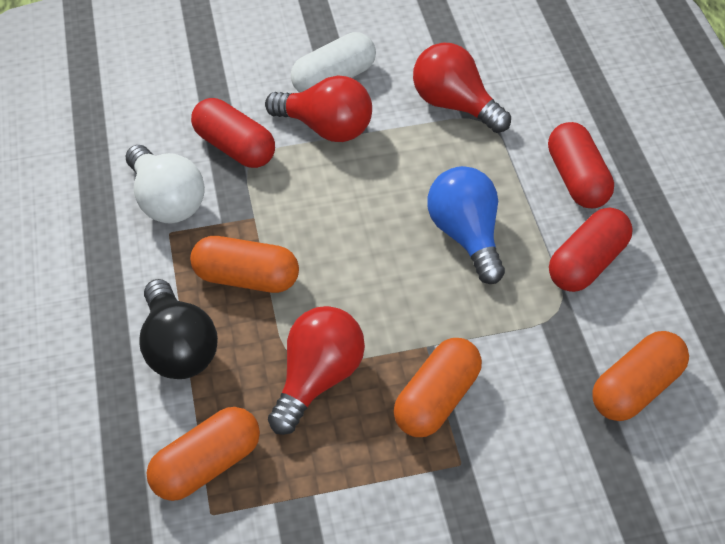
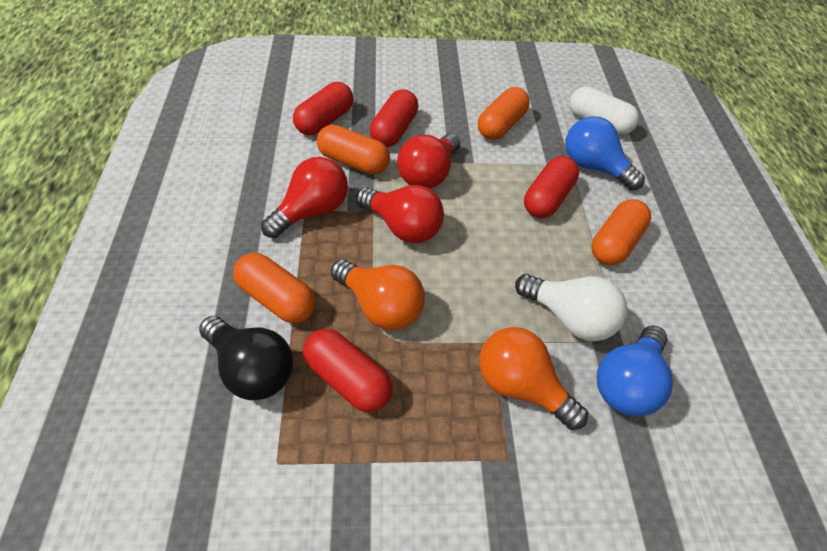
blue light bulb: 1 -> 2
orange light bulb: 0 -> 2
red capsule: 3 -> 4

